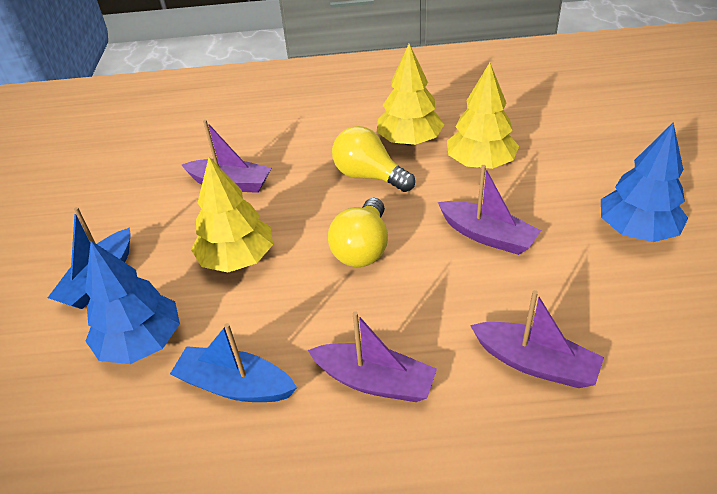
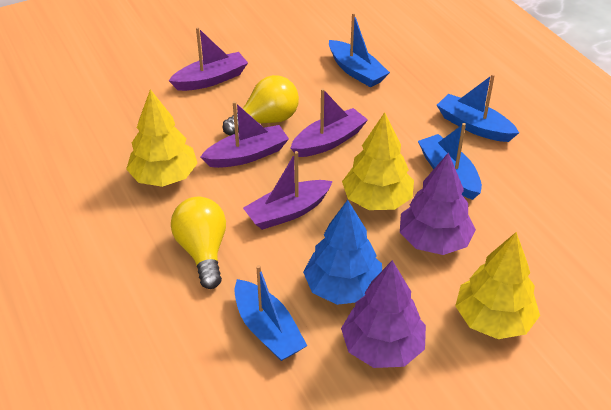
blue boat: 2 -> 4
blue tree: 2 -> 1
purple tree: 0 -> 2

